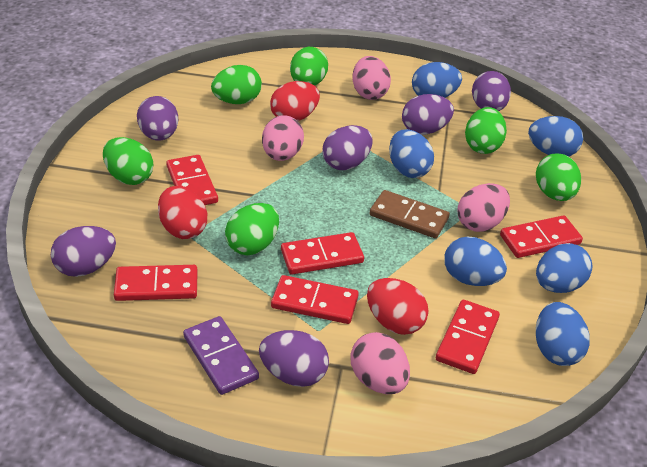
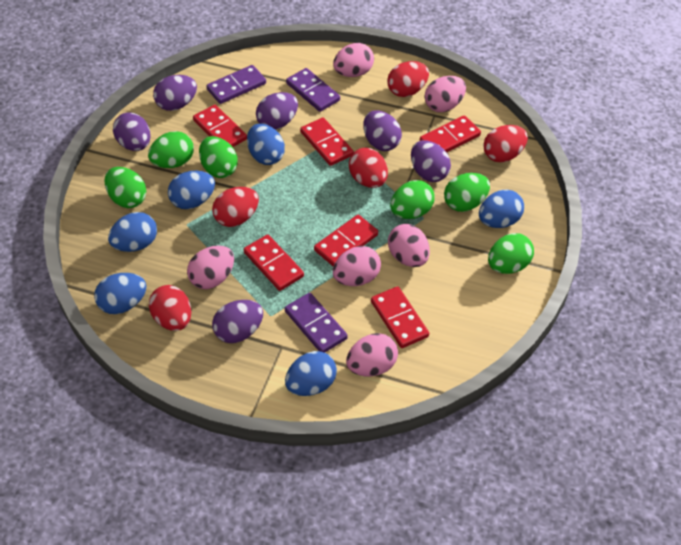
brown domino: 1 -> 0
pink egg: 4 -> 6
purple domino: 1 -> 3
red egg: 3 -> 5

